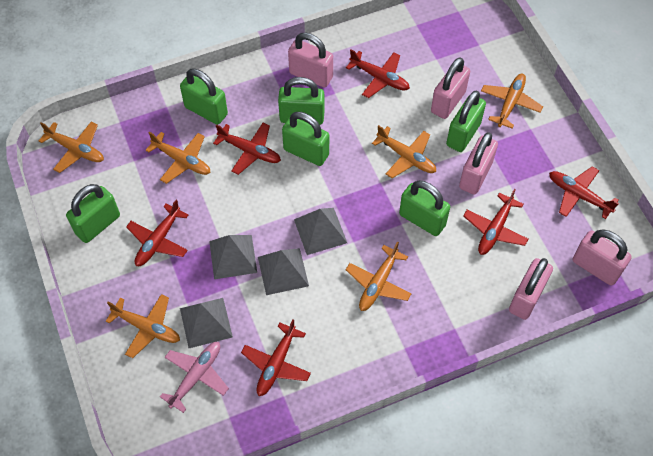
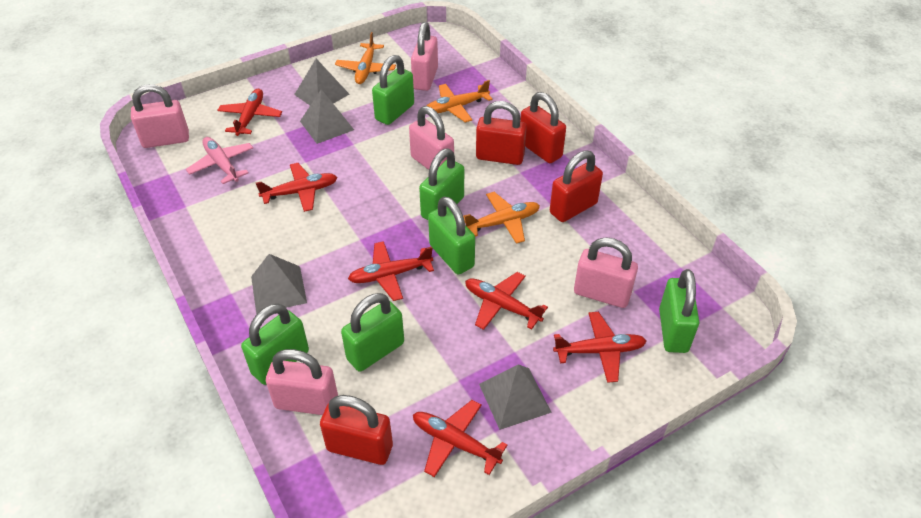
orange plane: 6 -> 3
red padlock: 0 -> 4

